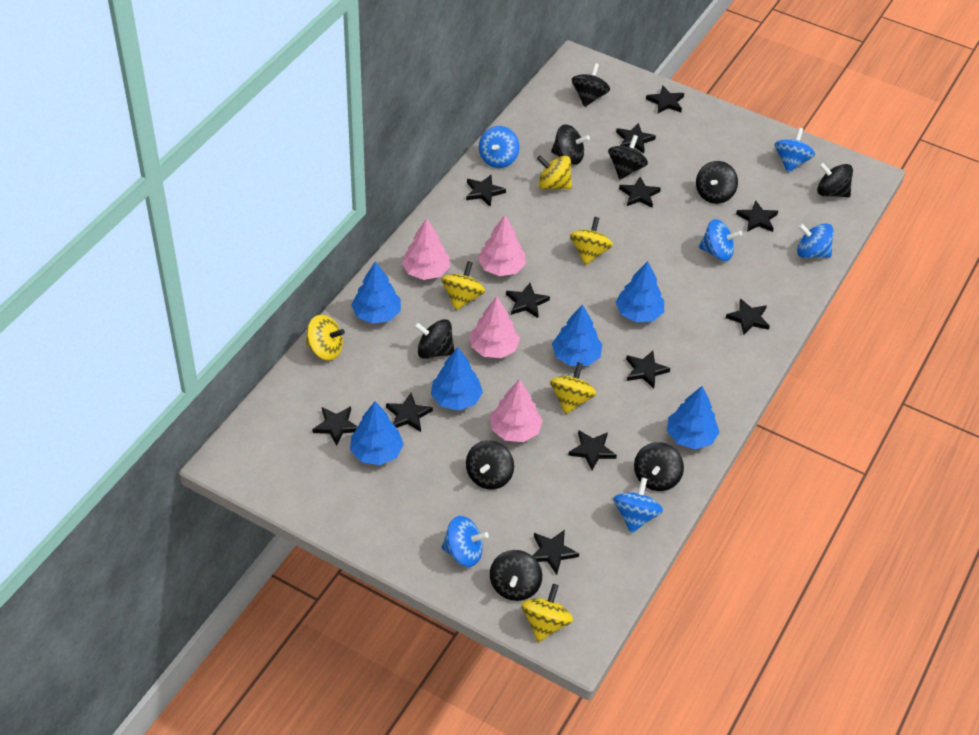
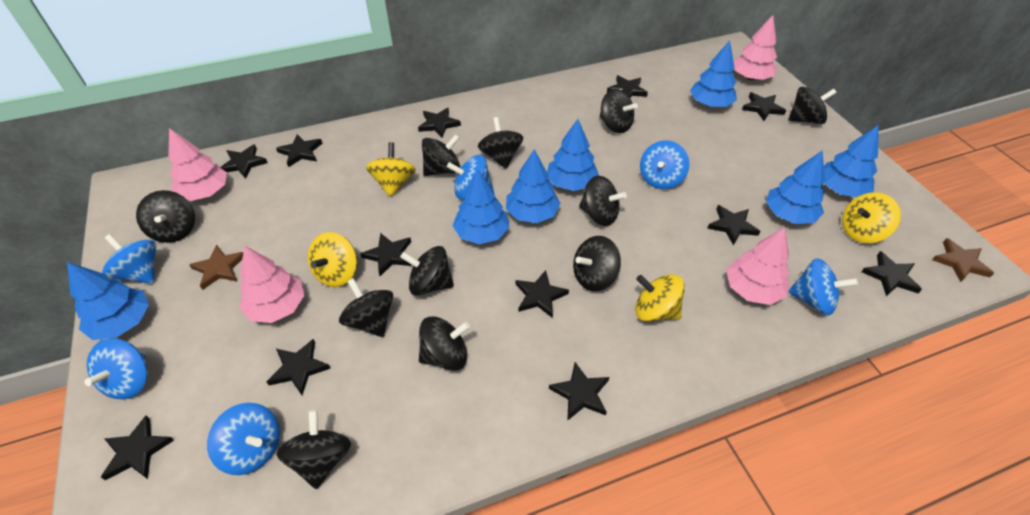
black spinning top: 9 -> 11
blue tree: 6 -> 7
brown star: 0 -> 2
yellow spinning top: 6 -> 4

